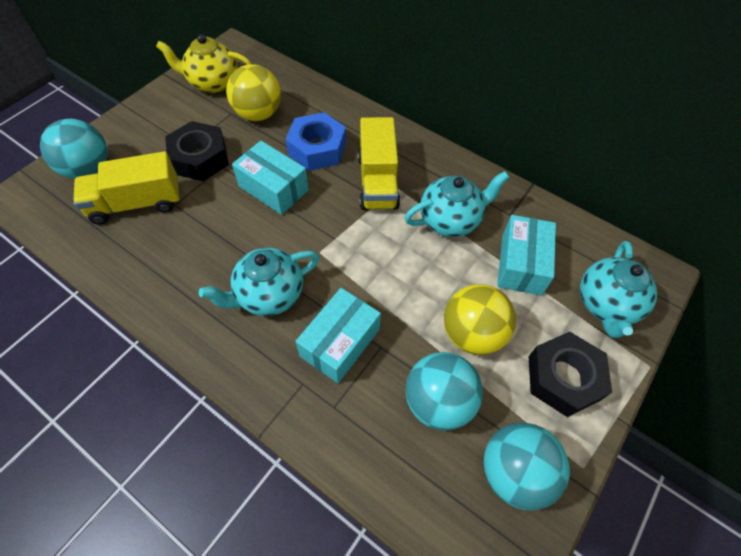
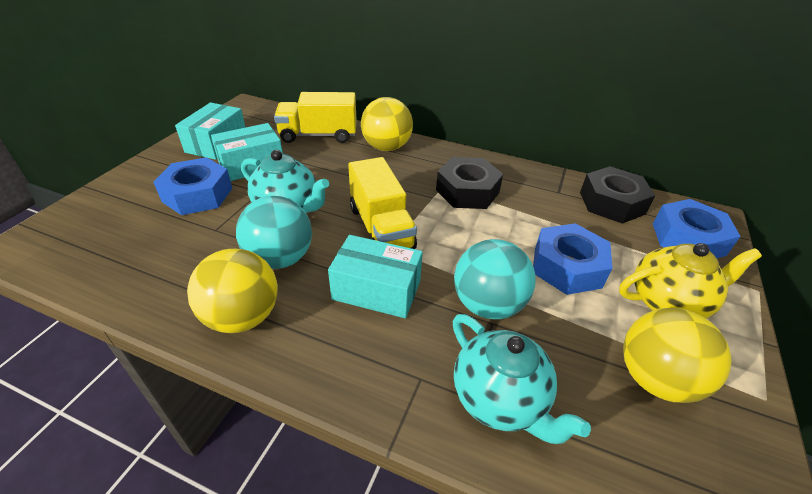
blue nut: 1 -> 3
turquoise ball: 3 -> 2
turquoise teapot: 3 -> 2
yellow ball: 2 -> 3

